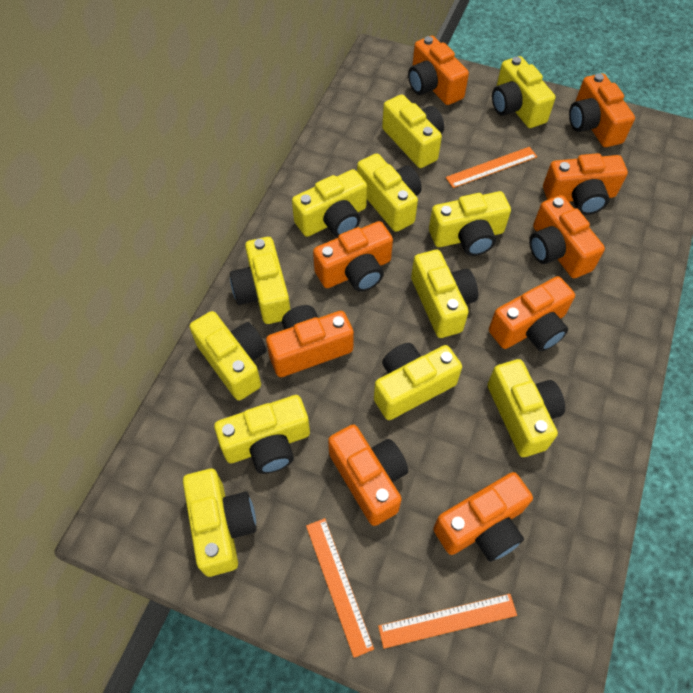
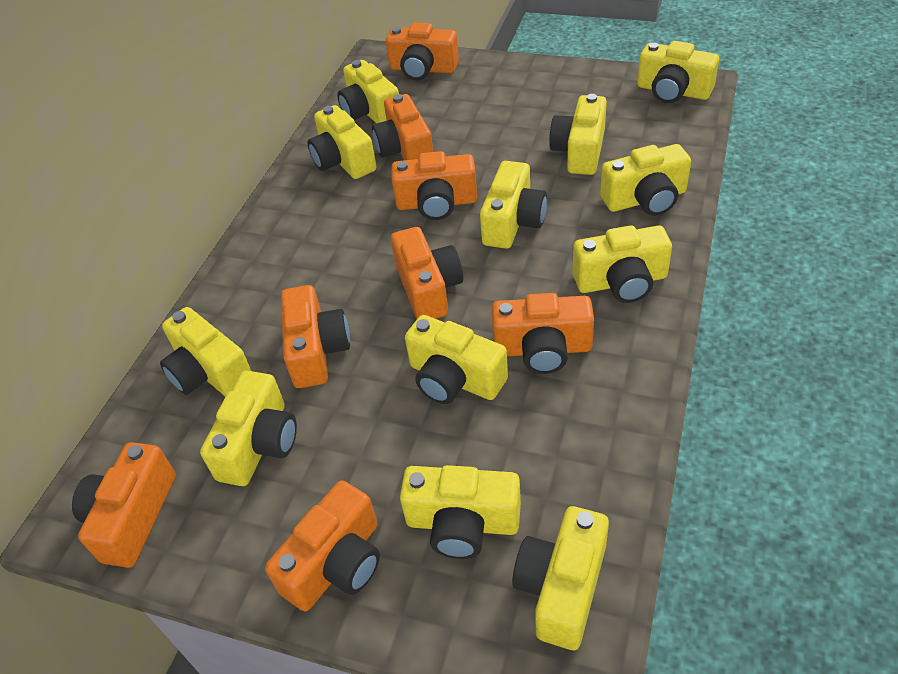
orange camera: 9 -> 8
orange ruler: 3 -> 0

